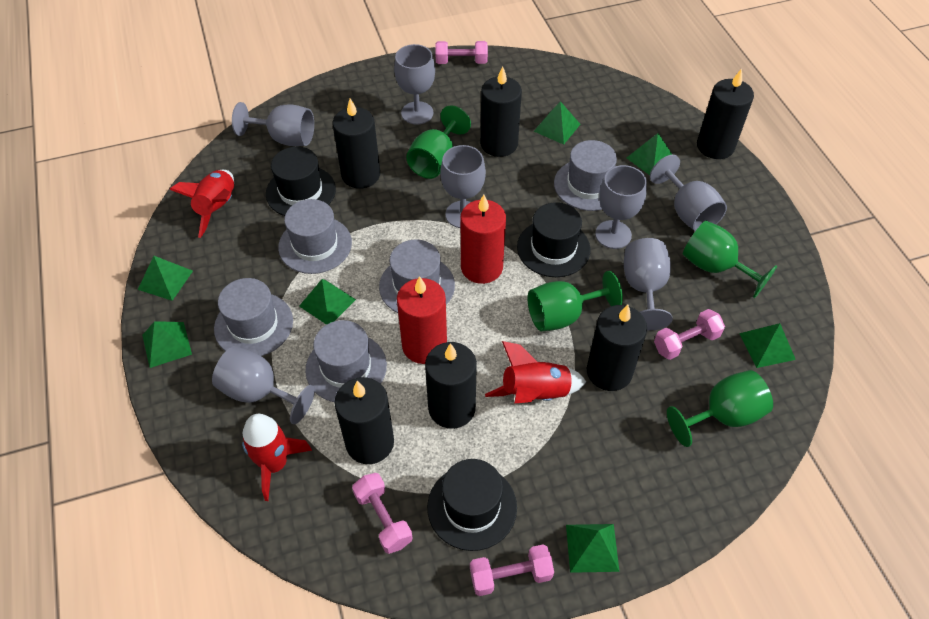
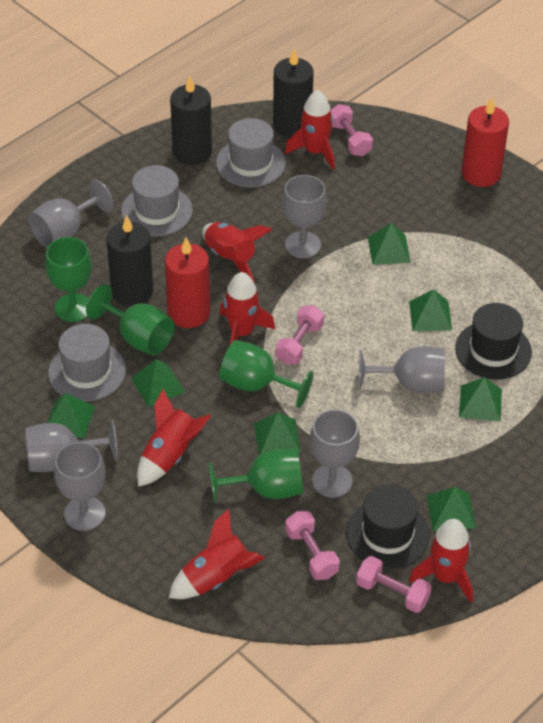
black candle: 6 -> 3
black hat: 3 -> 2
grey goblet: 7 -> 6
grey hat: 5 -> 3
red rocket: 3 -> 6

